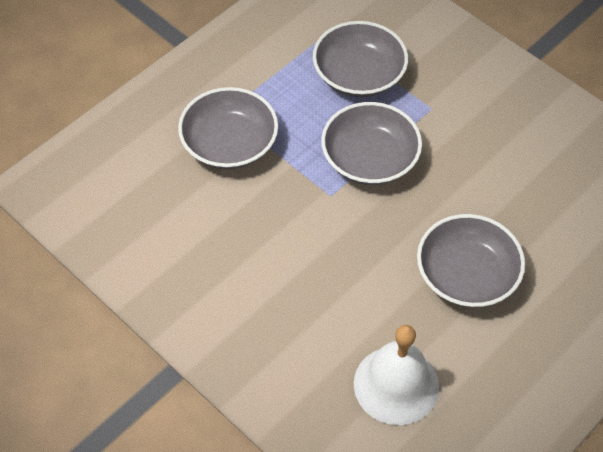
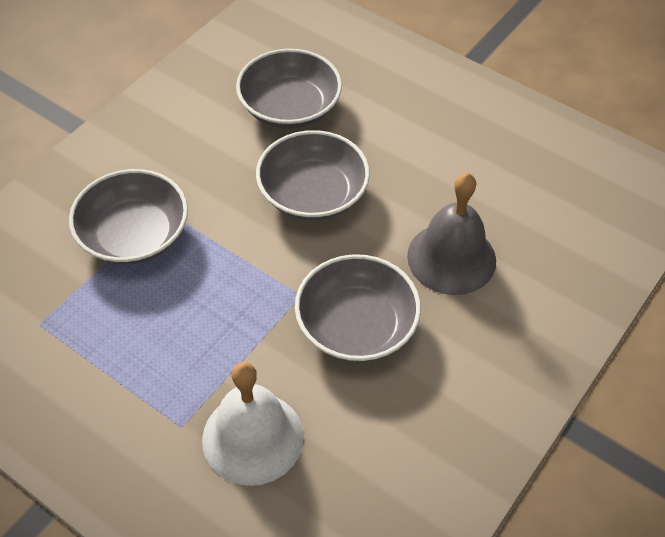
grey bell: 0 -> 1

